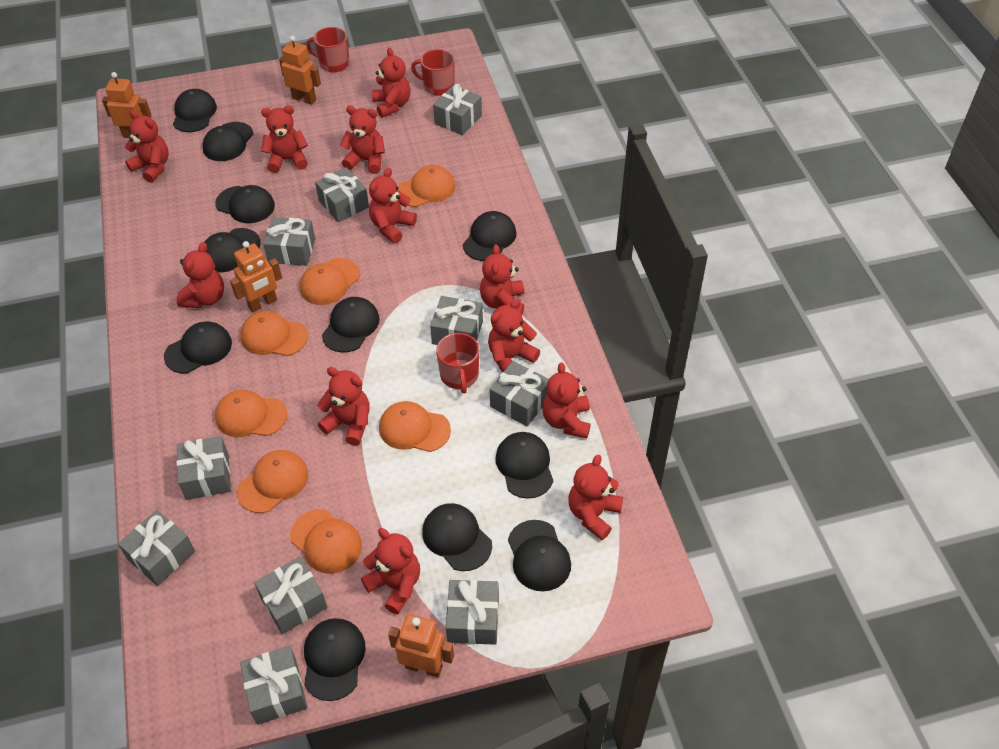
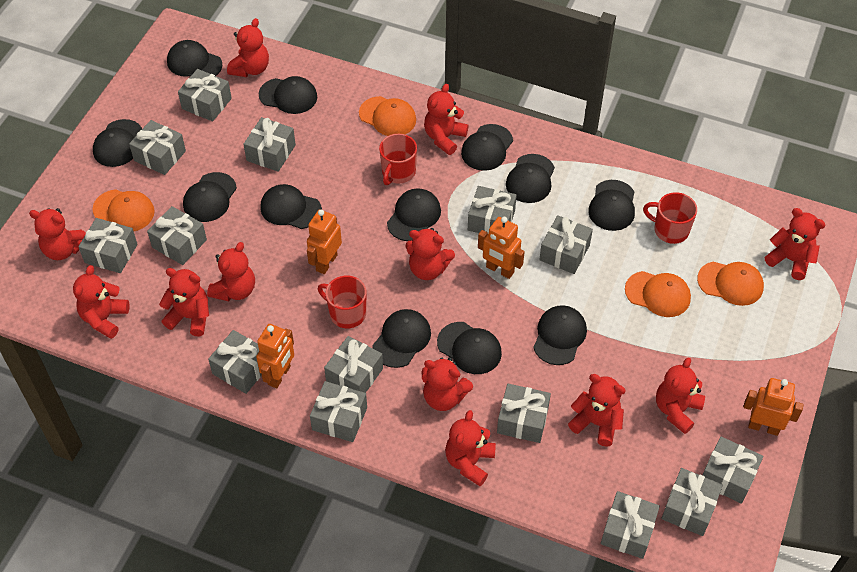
black cap: 11 -> 12
grey gift: 10 -> 14
orange cap: 7 -> 4

